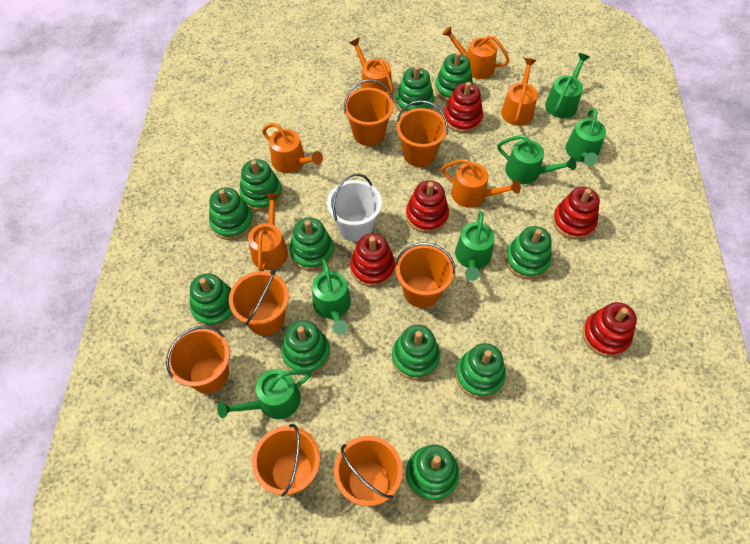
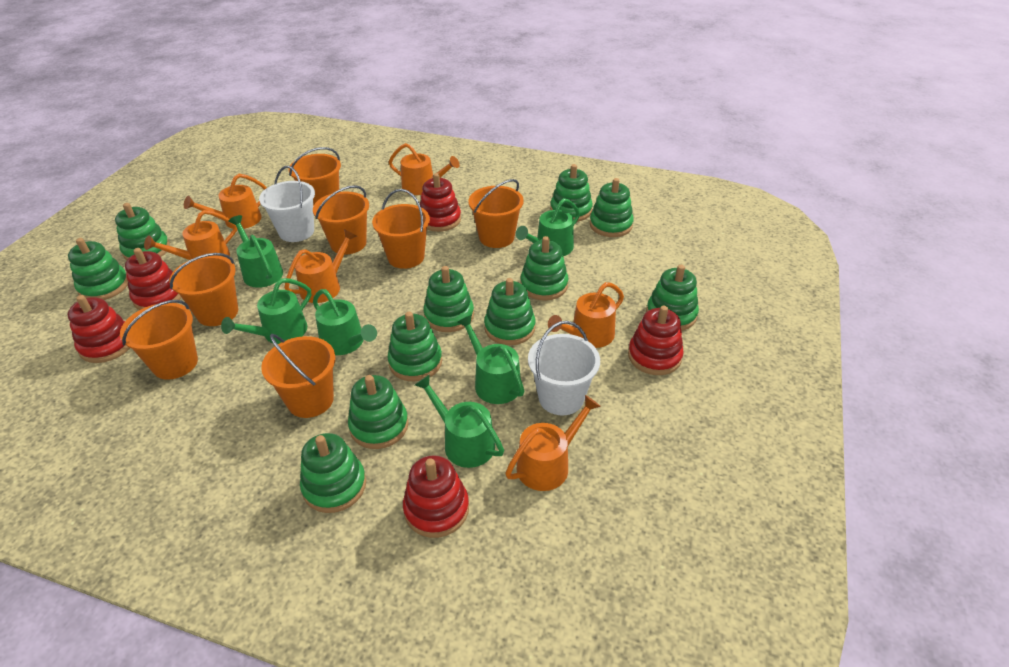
white bucket: 1 -> 2

